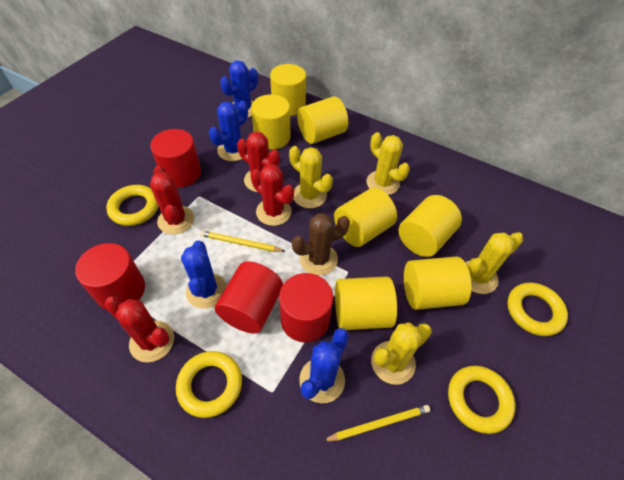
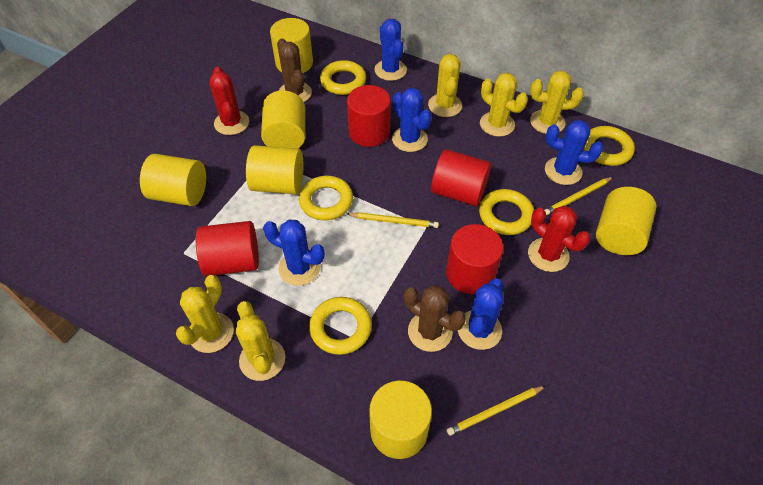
blue cactus: 4 -> 5
brown cactus: 1 -> 2
red cactus: 4 -> 2
yellow cactus: 4 -> 5
yellow cylinder: 7 -> 6
yellow pencil: 2 -> 3
yellow ring: 4 -> 5

